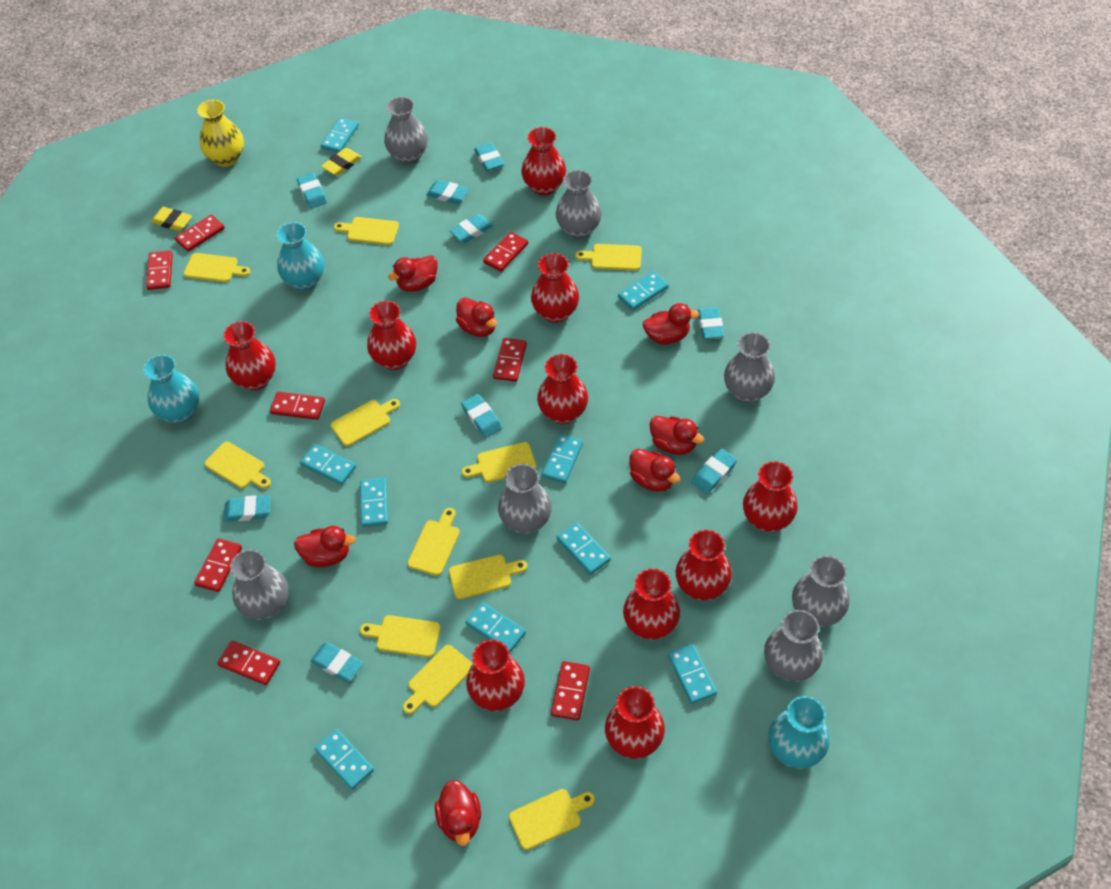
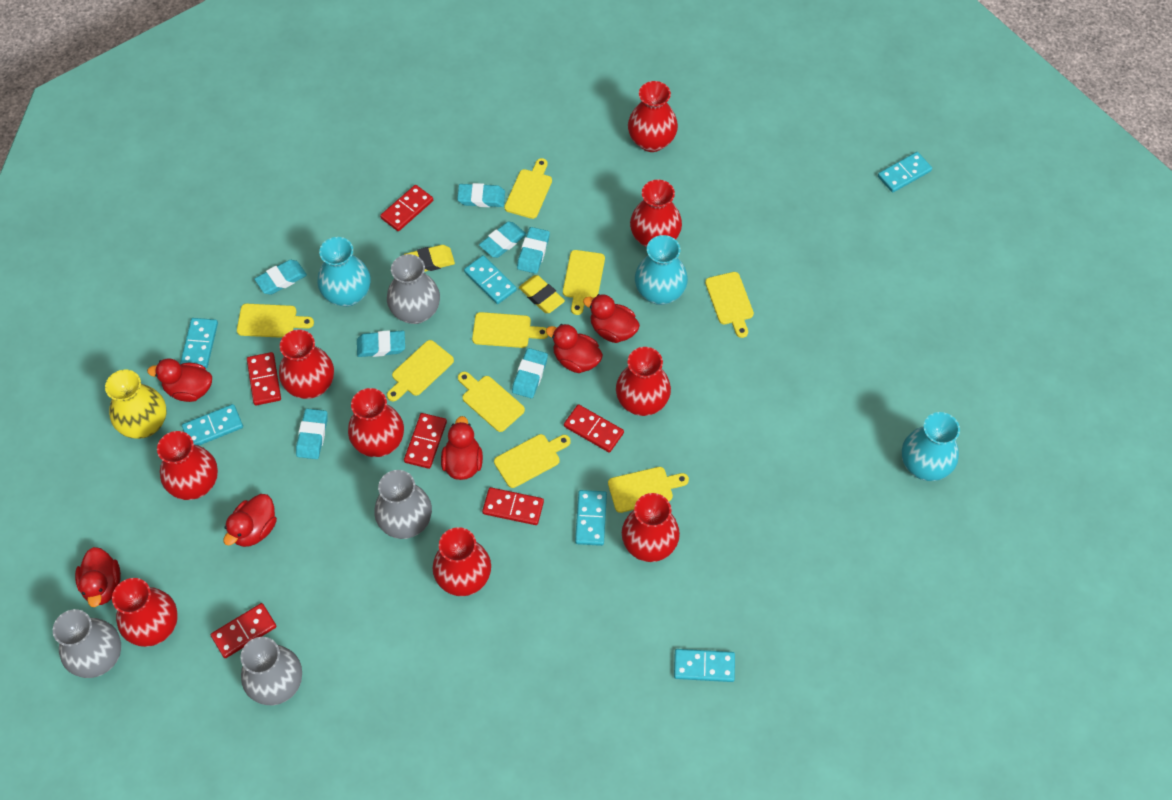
grey vase: 7 -> 4
red domino: 8 -> 6
red duck: 7 -> 6
red vase: 10 -> 9
turquoise domino: 9 -> 6
turquoise eraser: 9 -> 7
yellow cutting board: 11 -> 9

